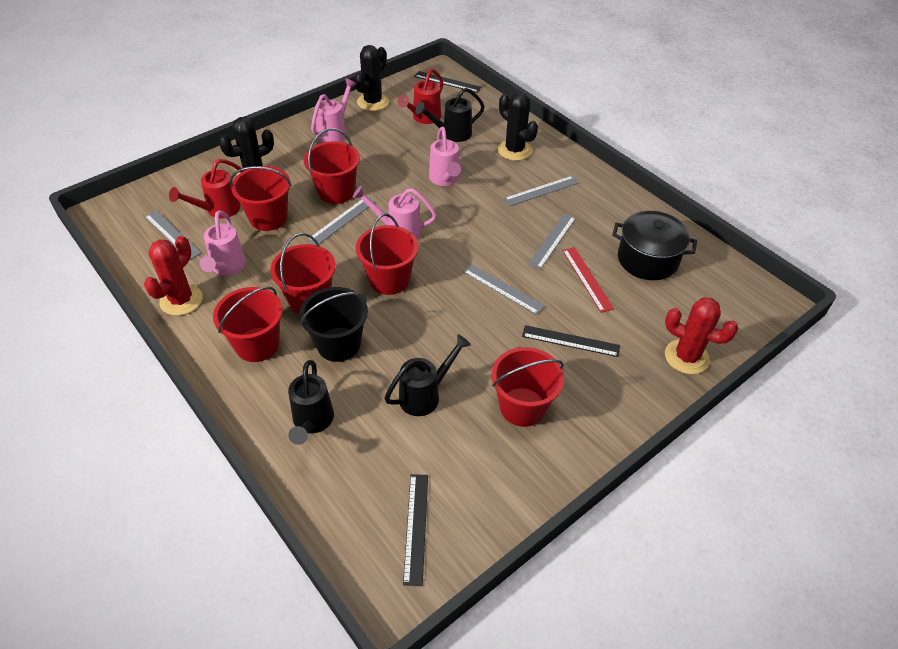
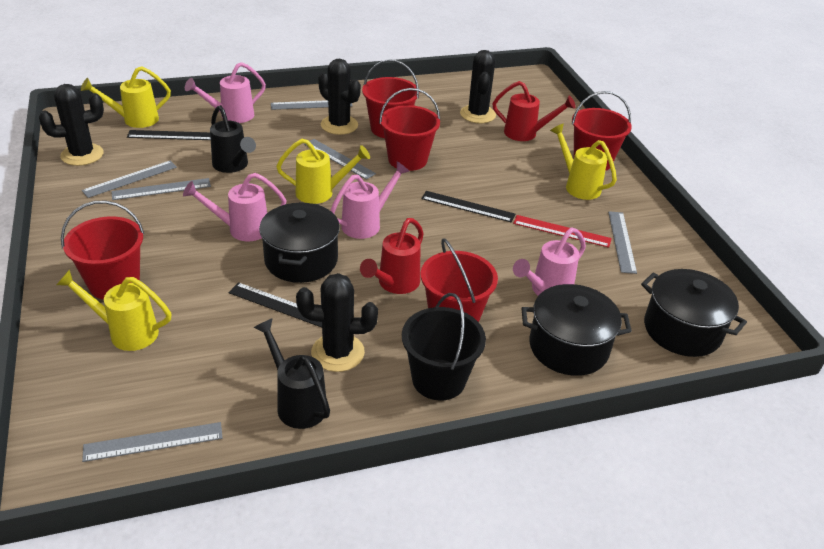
black cactus: 3 -> 4
black pot: 1 -> 3
black watering can: 3 -> 2
grey ruler: 5 -> 6
red bucket: 6 -> 5
red cactus: 2 -> 0
yellow watering can: 0 -> 4

